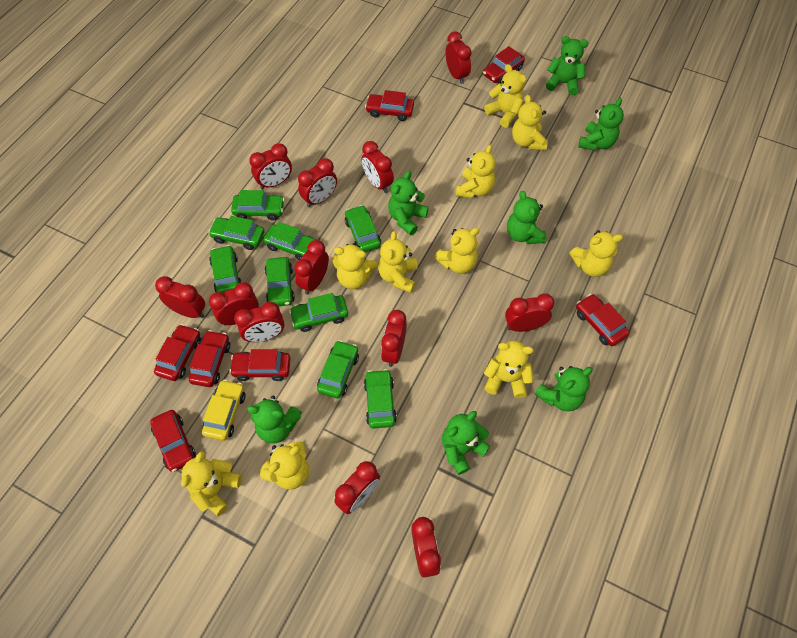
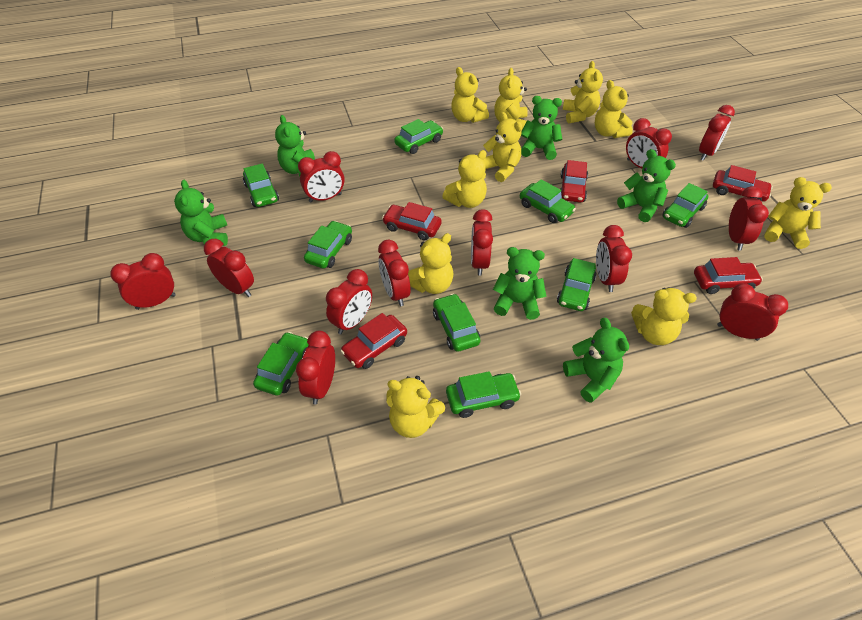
green teddy bear: 7 -> 6
red car: 7 -> 5
yellow car: 1 -> 0

